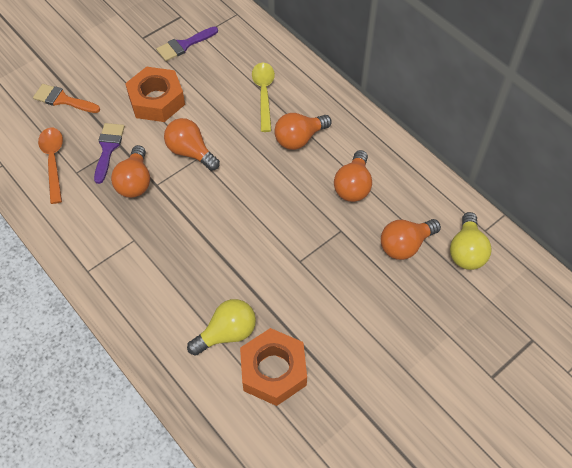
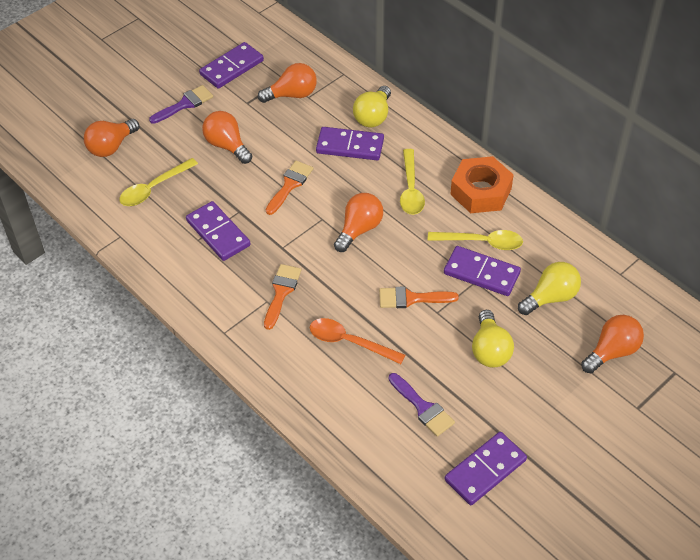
orange brush: 1 -> 3
orange nut: 2 -> 1
purple domino: 0 -> 5
yellow light bulb: 2 -> 3
yellow spoon: 1 -> 3

